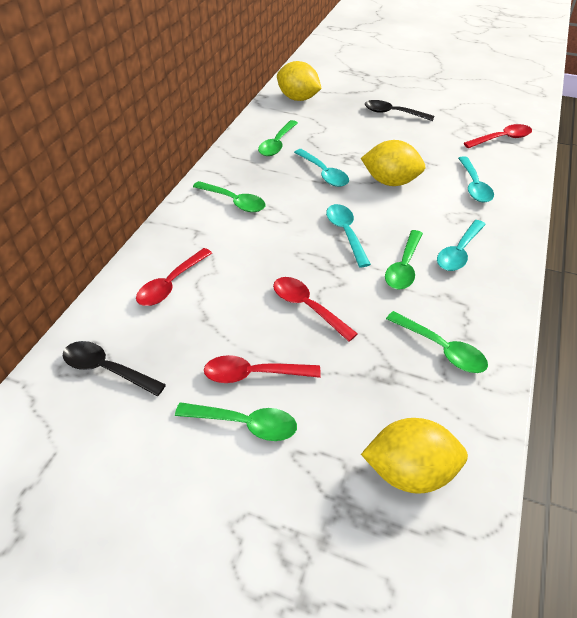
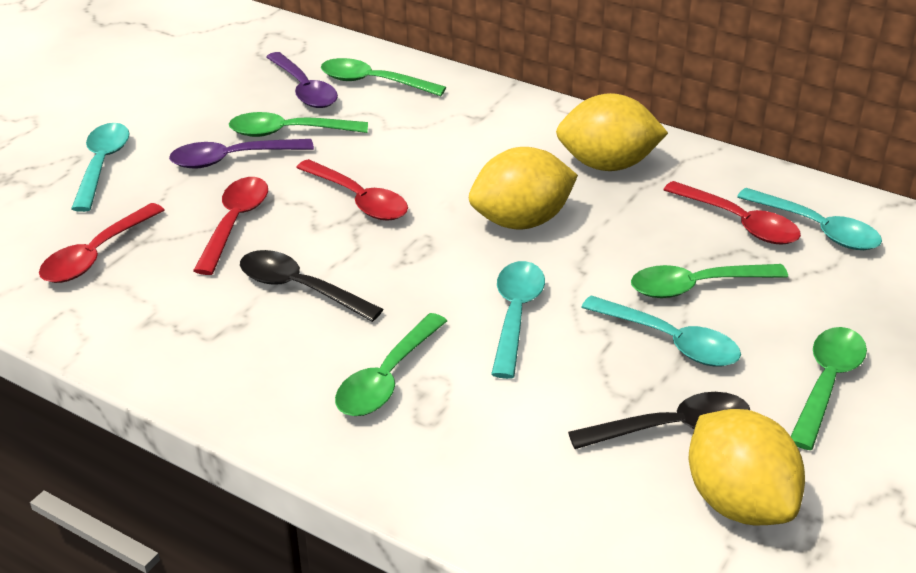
purple spoon: 0 -> 2

